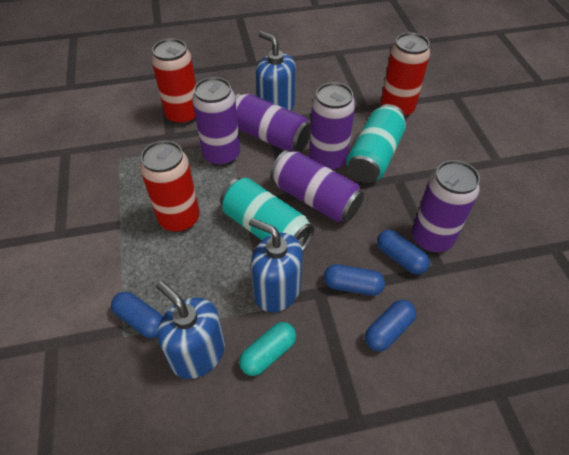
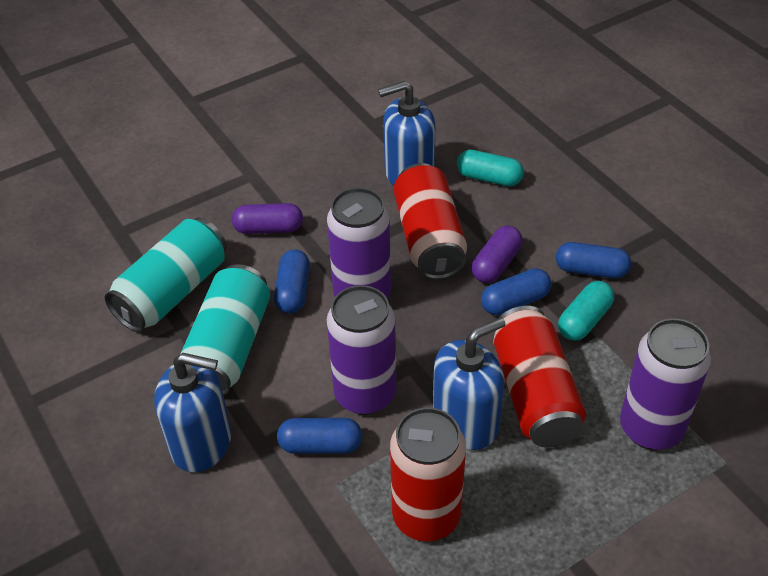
purple can: 5 -> 3
purple capsule: 0 -> 2
turquoise capsule: 1 -> 2

